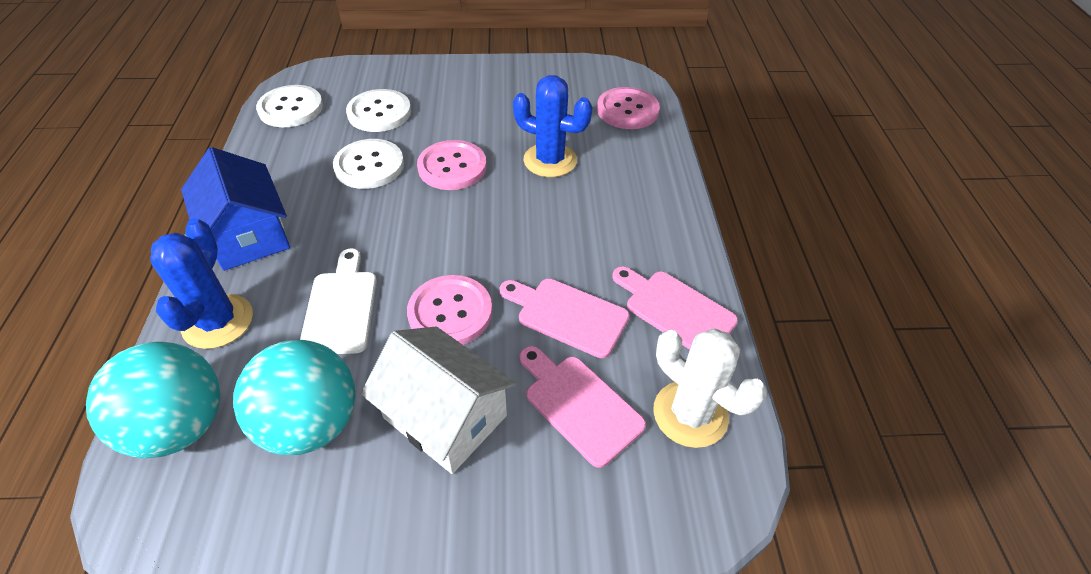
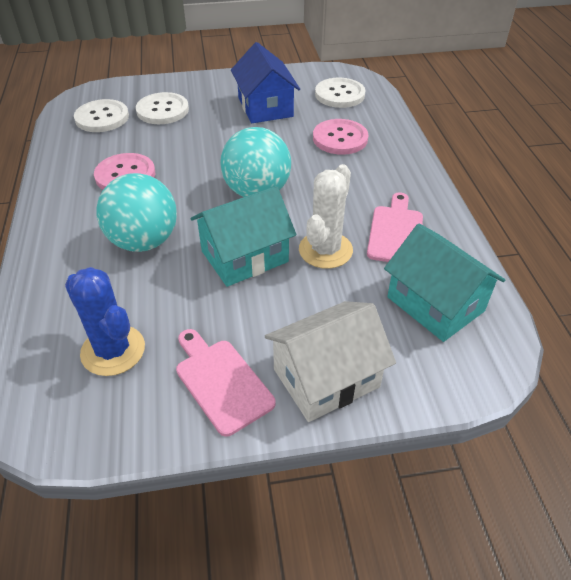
blue cactus: 2 -> 1
pink button: 3 -> 2
pink cutting board: 3 -> 2
turquoise house: 0 -> 2
white cutting board: 1 -> 0

